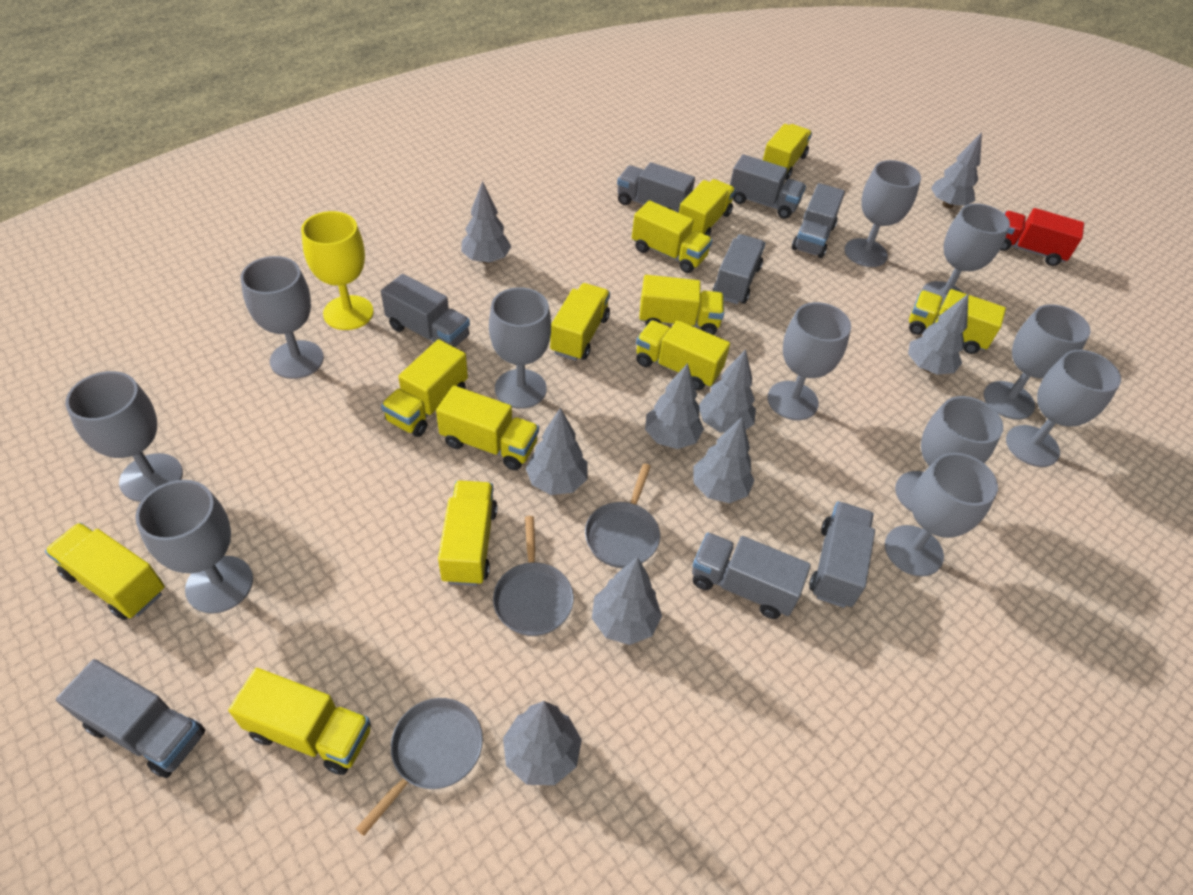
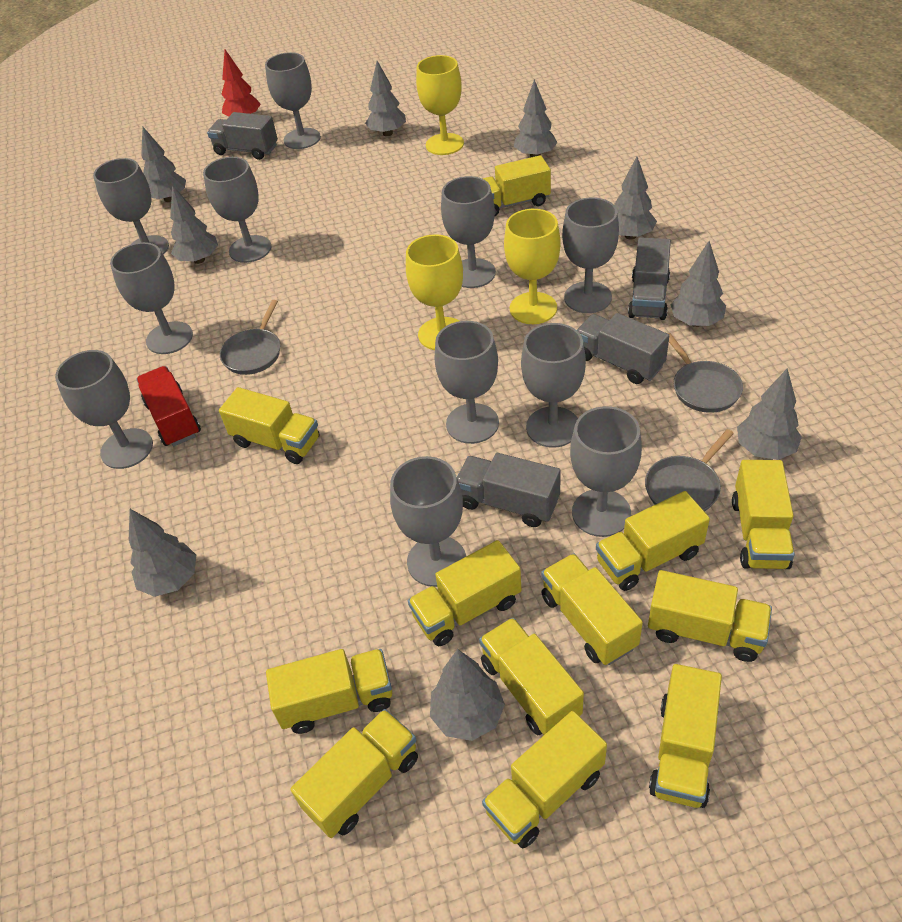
grey truck: 8 -> 4
red tree: 0 -> 1
yellow goblet: 1 -> 3

